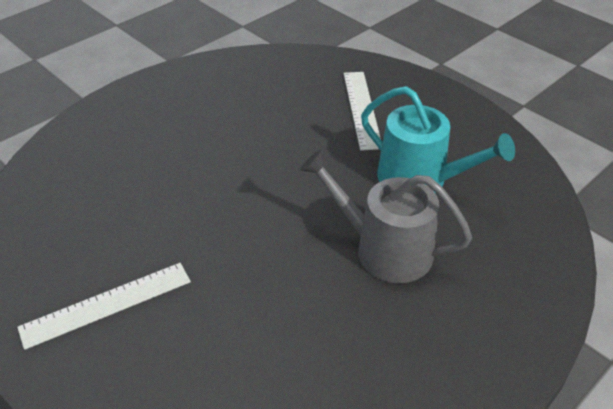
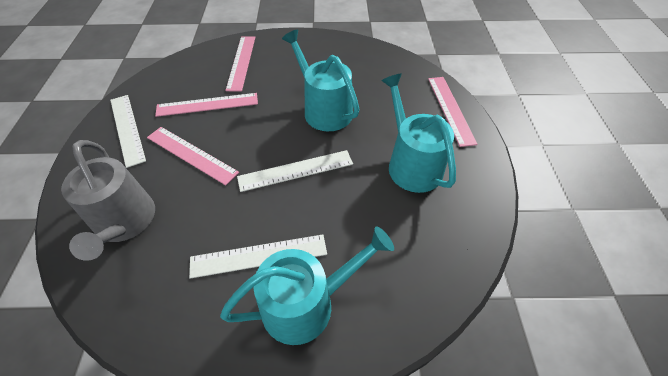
pink ruler: 0 -> 4
turquoise watering can: 1 -> 3
white ruler: 2 -> 3

